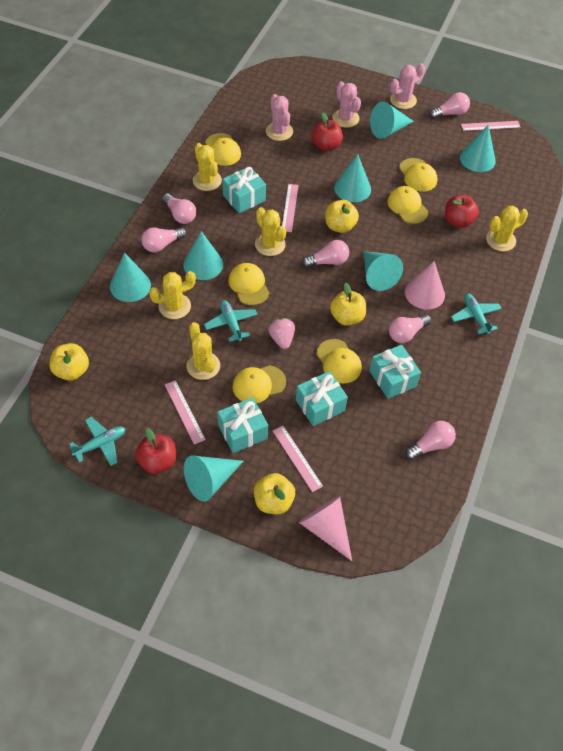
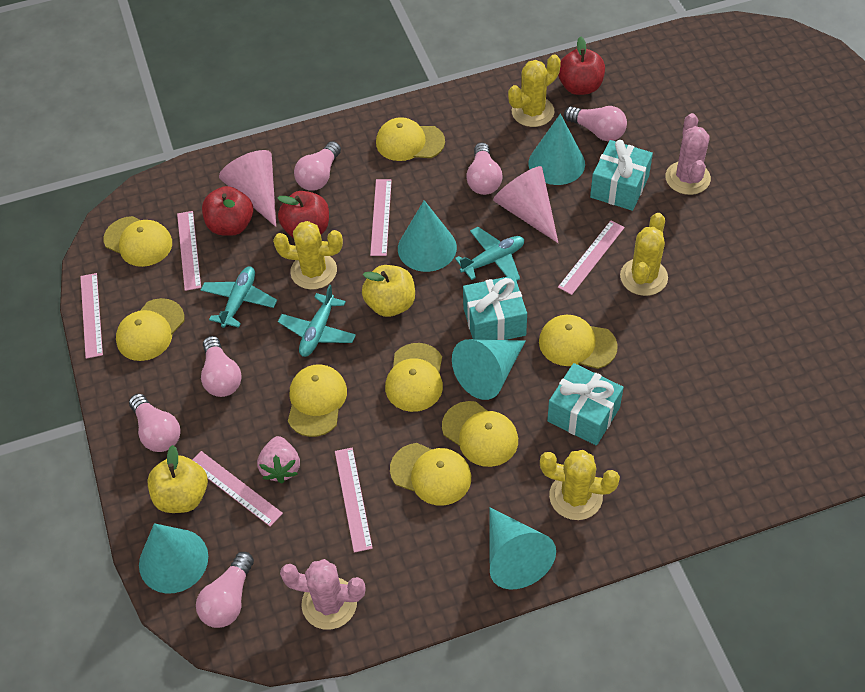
pink cactus: 3 -> 2
pink ruler: 4 -> 6
turquoise cone: 7 -> 5
turquoise gift: 4 -> 3
yellow apple: 4 -> 2
yellow cactus: 5 -> 4
yellow cap: 6 -> 8

